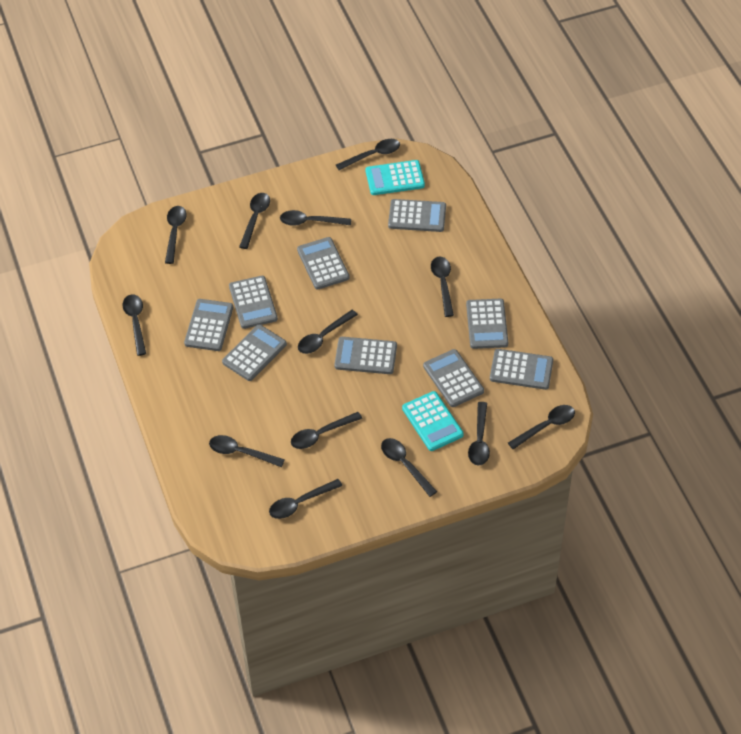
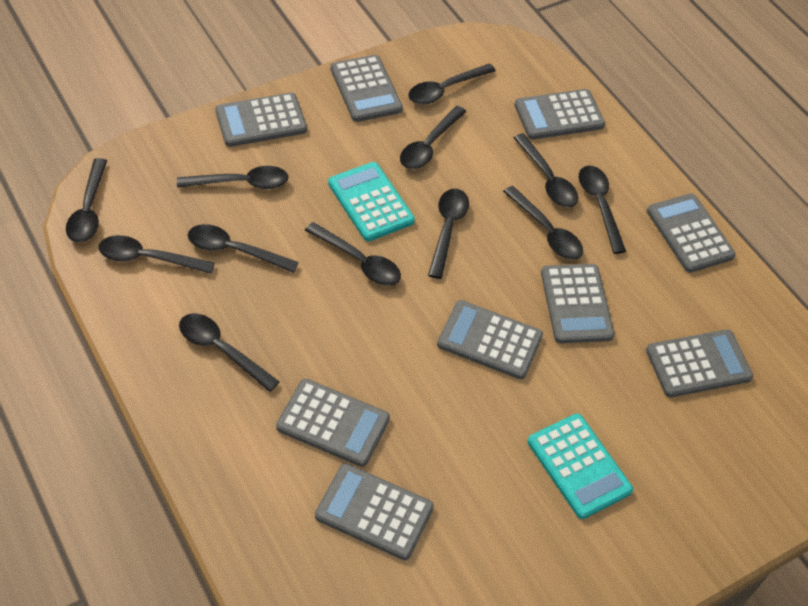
black spoon: 13 -> 12

